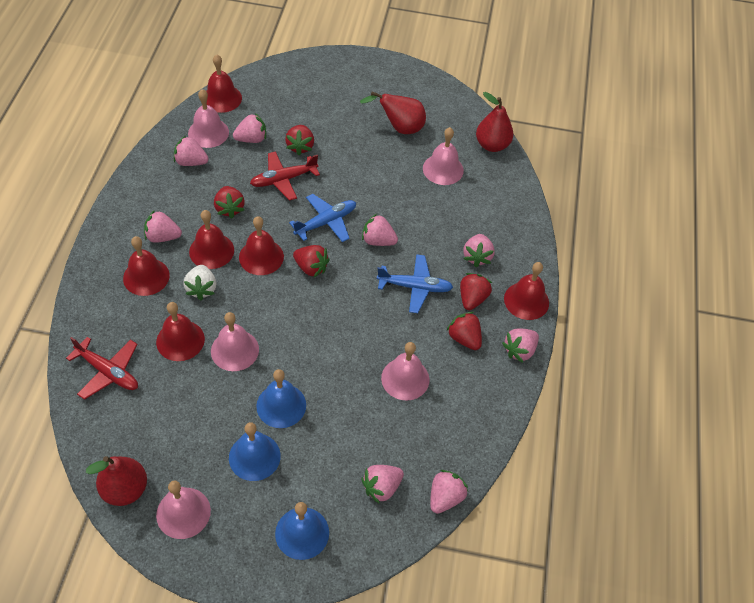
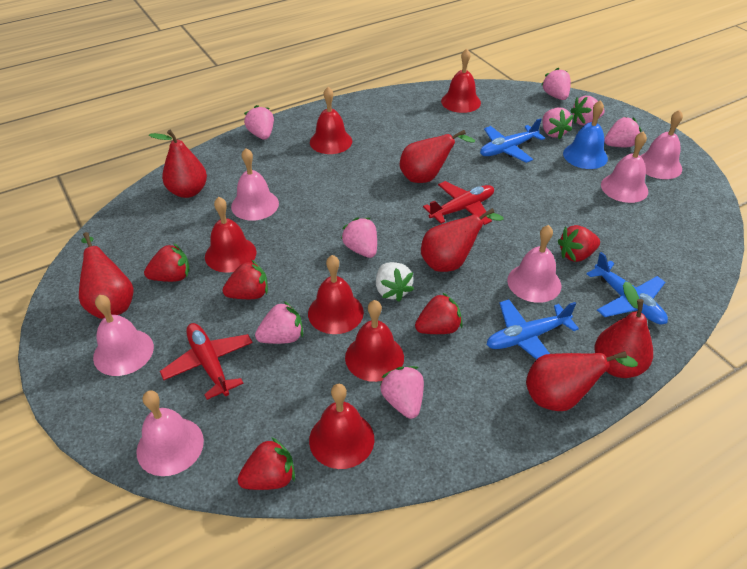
blue bell: 3 -> 1
blue plane: 2 -> 3
pink bell: 5 -> 6
red pear: 3 -> 6

